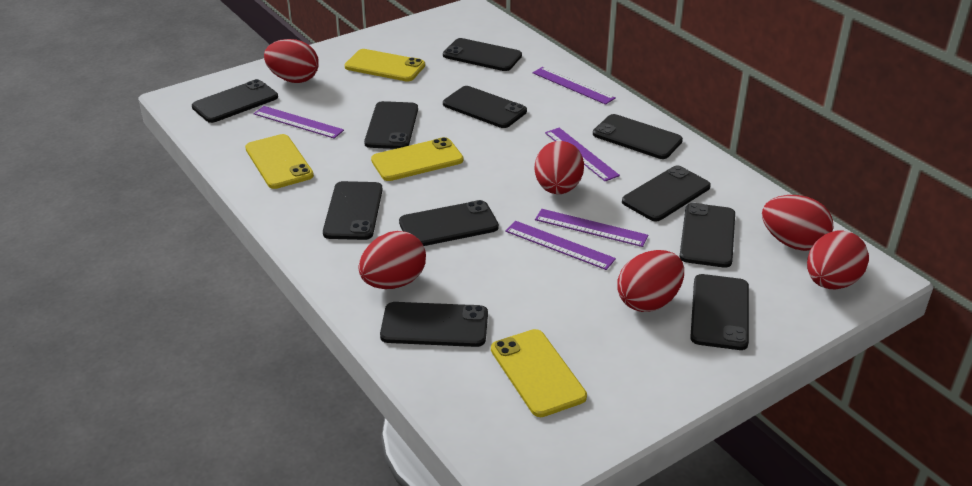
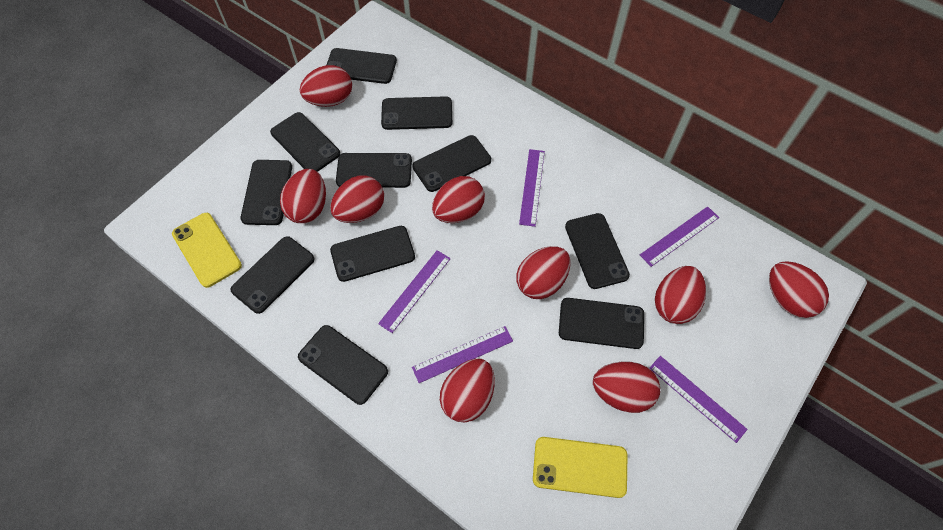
red egg: 6 -> 9
yellow phone: 4 -> 2

